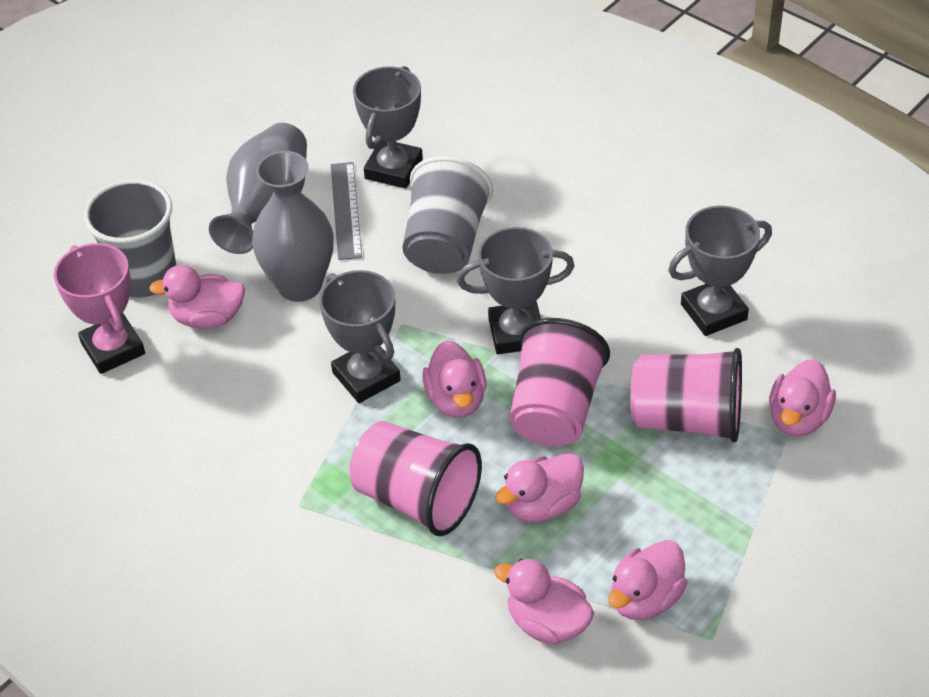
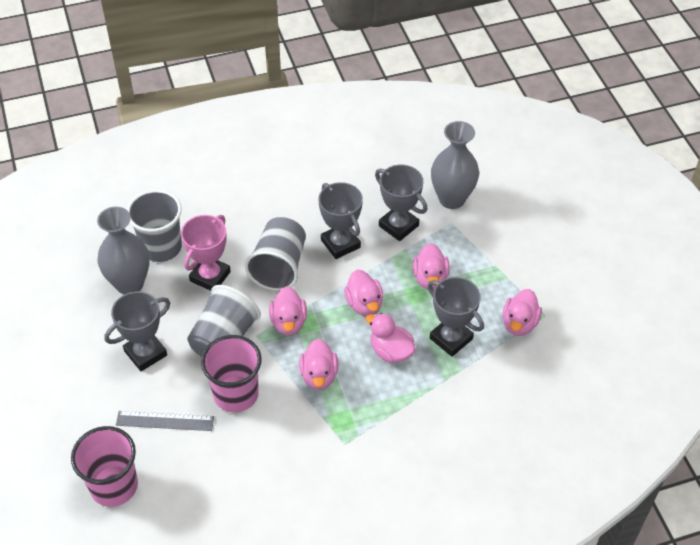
grey cup: 2 -> 3
pink cup: 3 -> 2

